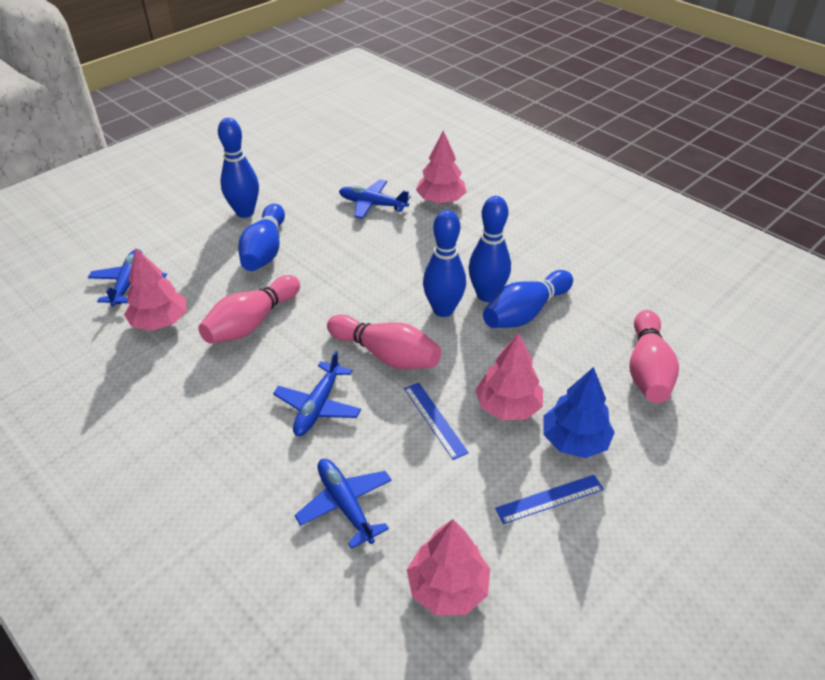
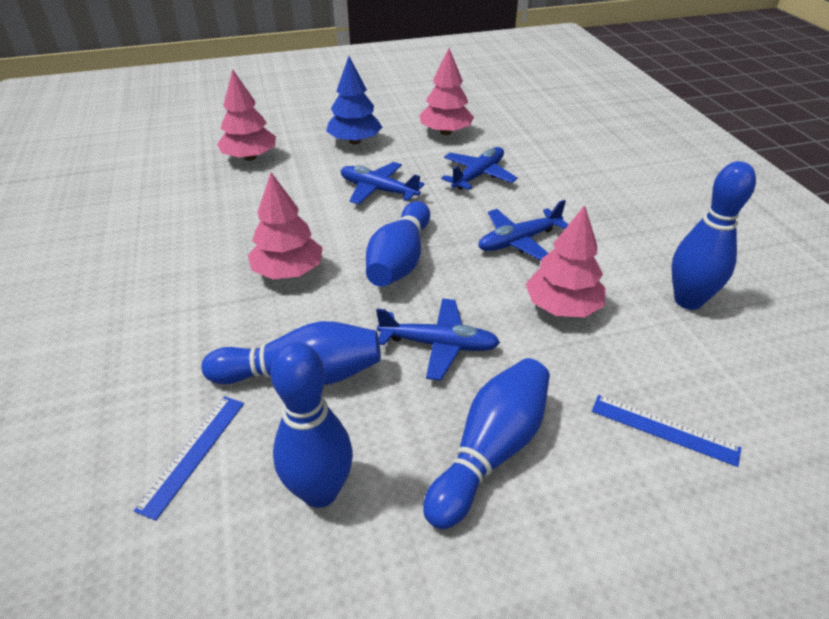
pink bowling pin: 3 -> 0

